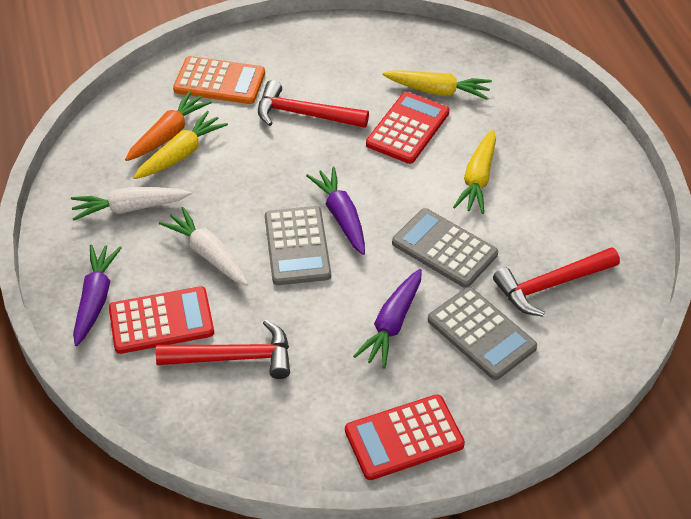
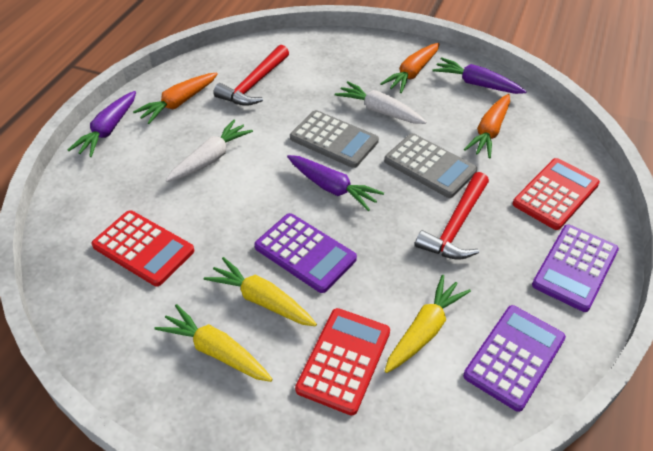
grey calculator: 3 -> 2
orange calculator: 1 -> 0
orange carrot: 1 -> 3
purple calculator: 0 -> 3
red hammer: 3 -> 2

